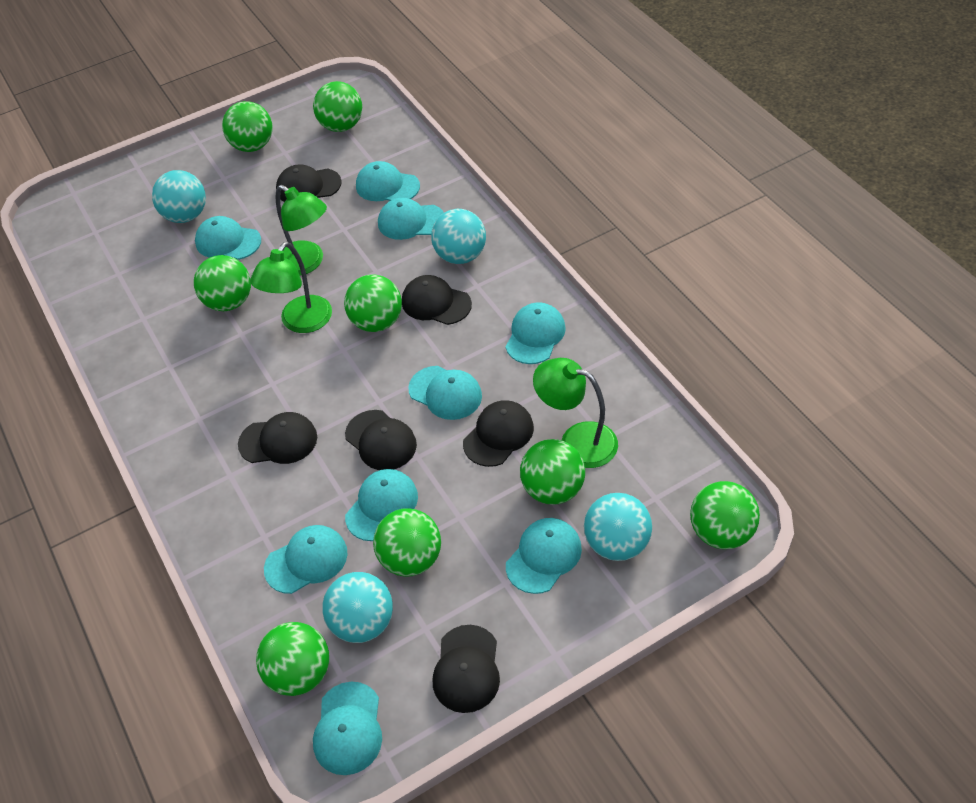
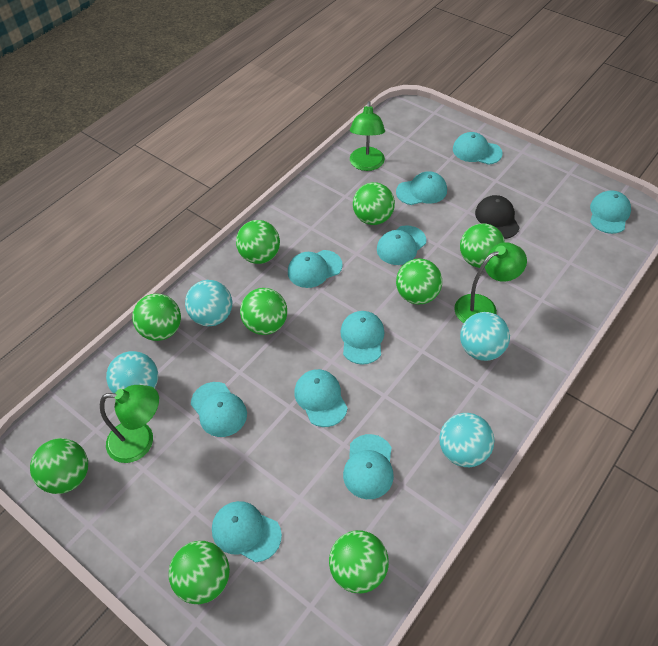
black cap: 6 -> 1
green ball: 8 -> 9
turquoise cap: 9 -> 10

